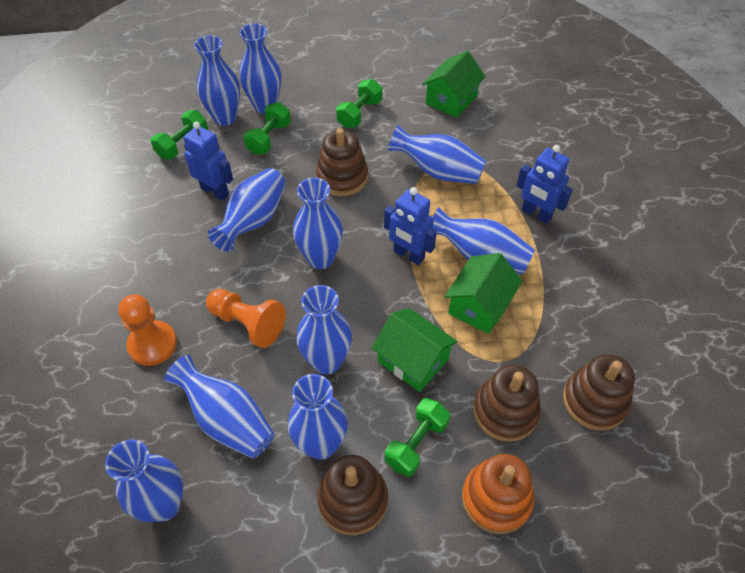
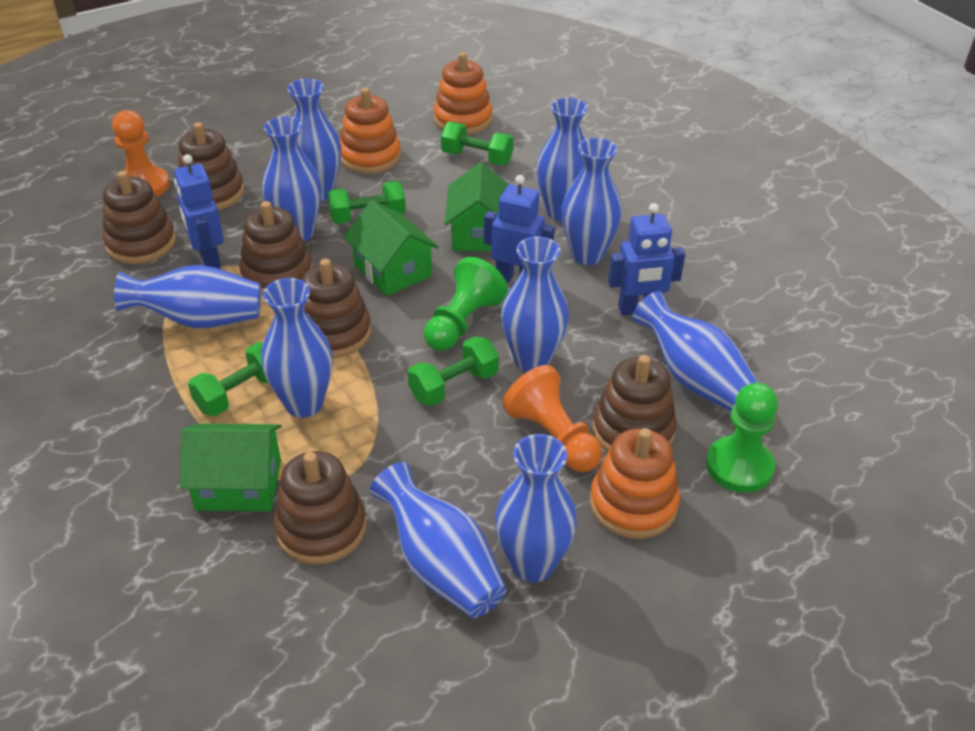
brown stacking toy: 4 -> 6
green pawn: 0 -> 2
orange stacking toy: 1 -> 3

